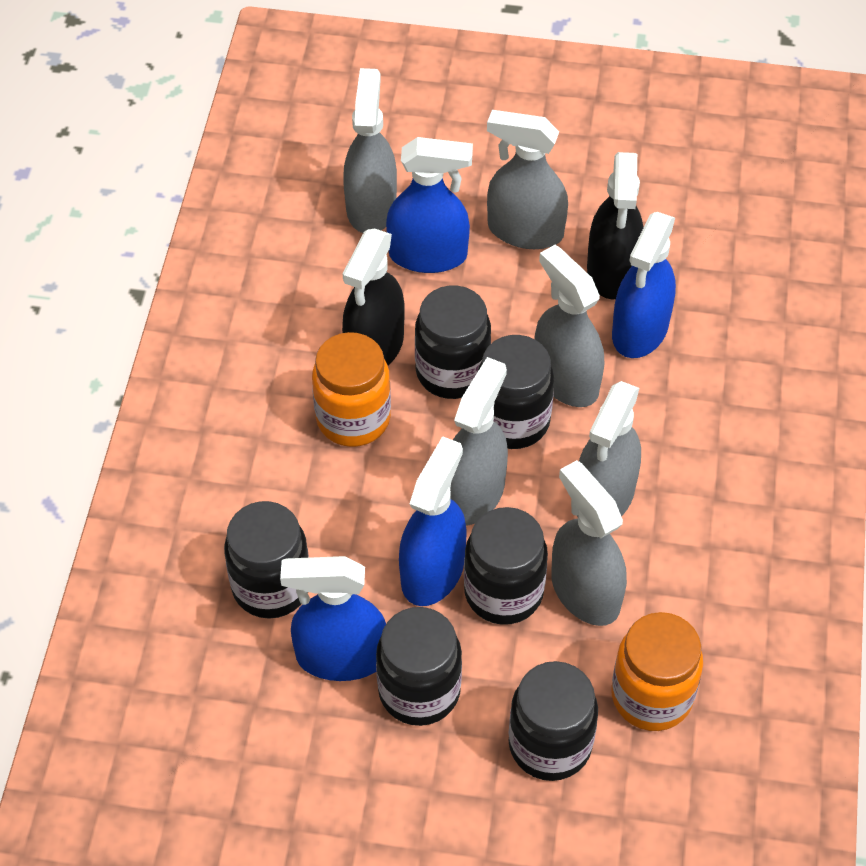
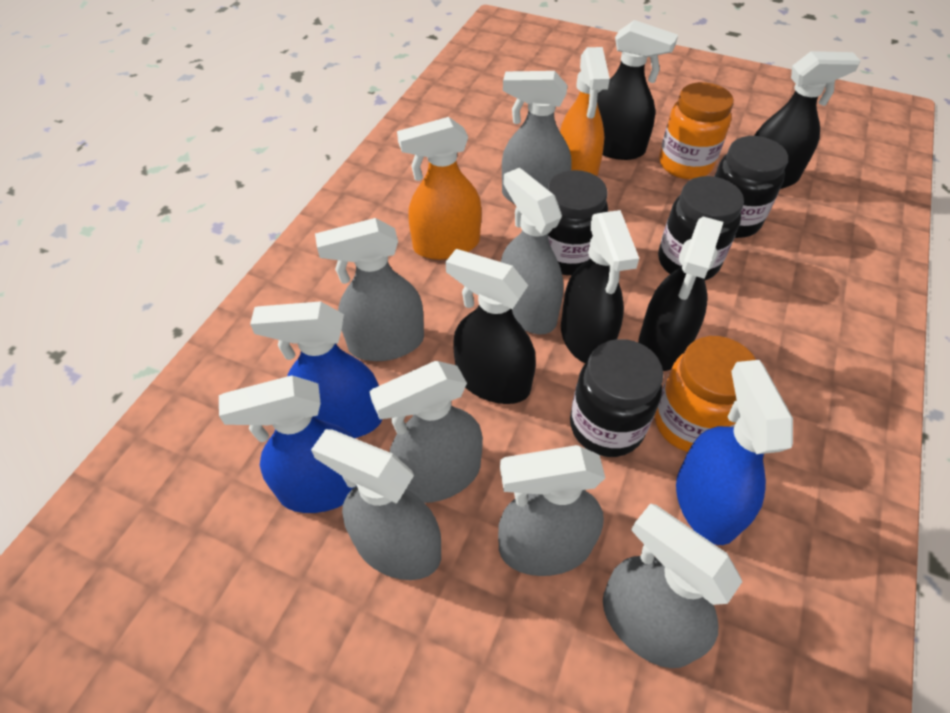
black jar: 6 -> 4
black spray bottle: 2 -> 5
blue spray bottle: 4 -> 3
grey spray bottle: 6 -> 7
orange spray bottle: 0 -> 2

